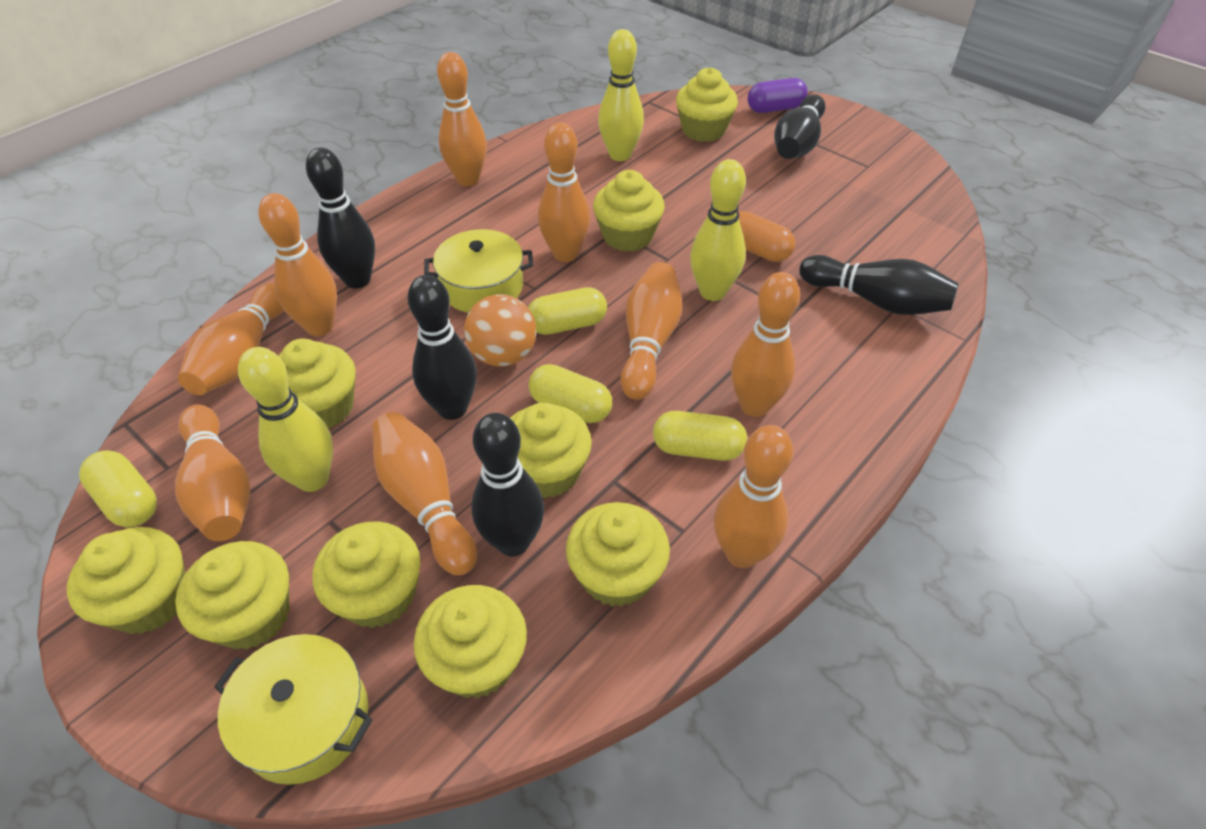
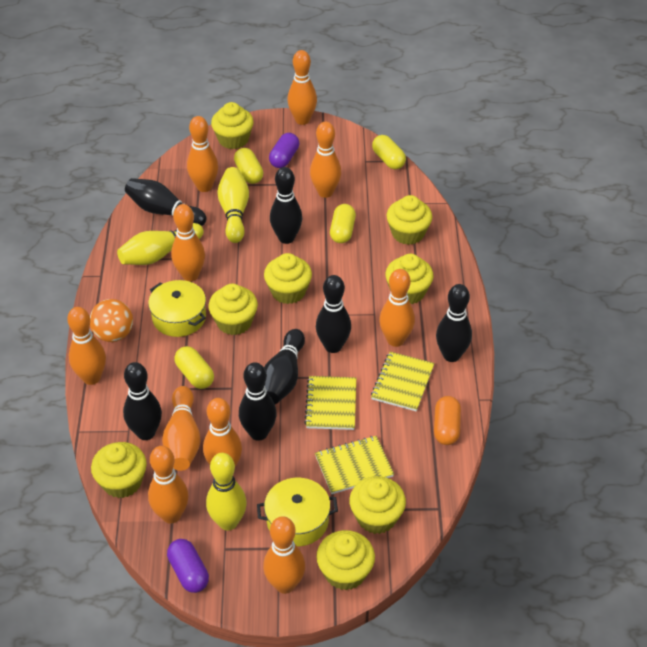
black bowling pin: 5 -> 7
orange bowling pin: 9 -> 10
purple capsule: 1 -> 2
yellow cupcake: 9 -> 8
yellow notebook: 0 -> 3

